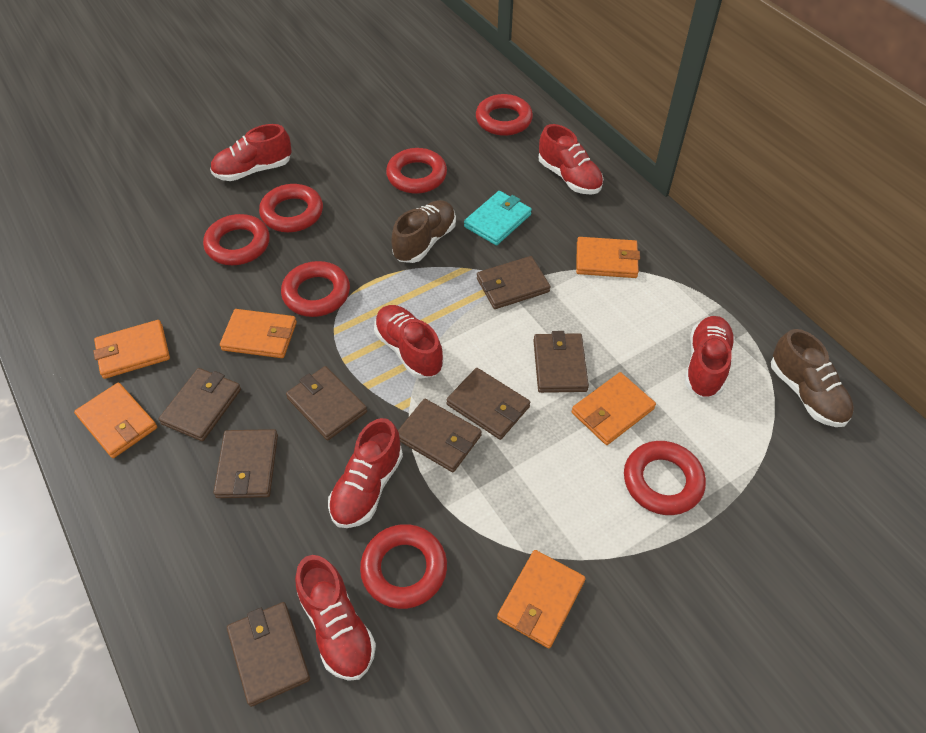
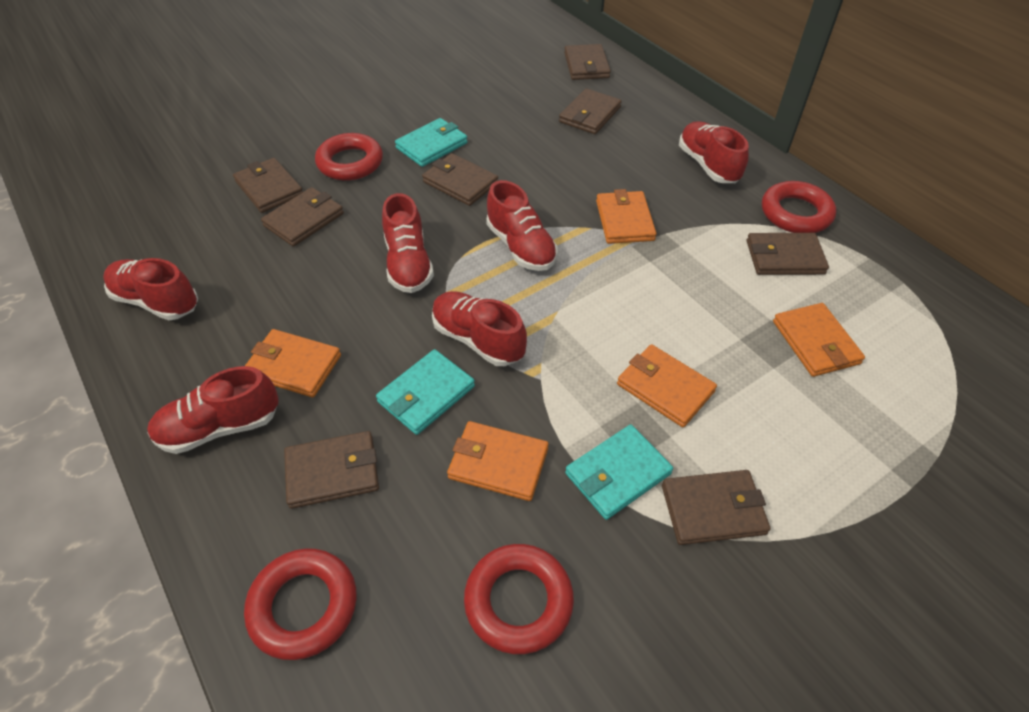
brown shoe: 2 -> 0
orange wallet: 6 -> 5
red ring: 7 -> 4
turquoise wallet: 1 -> 3

